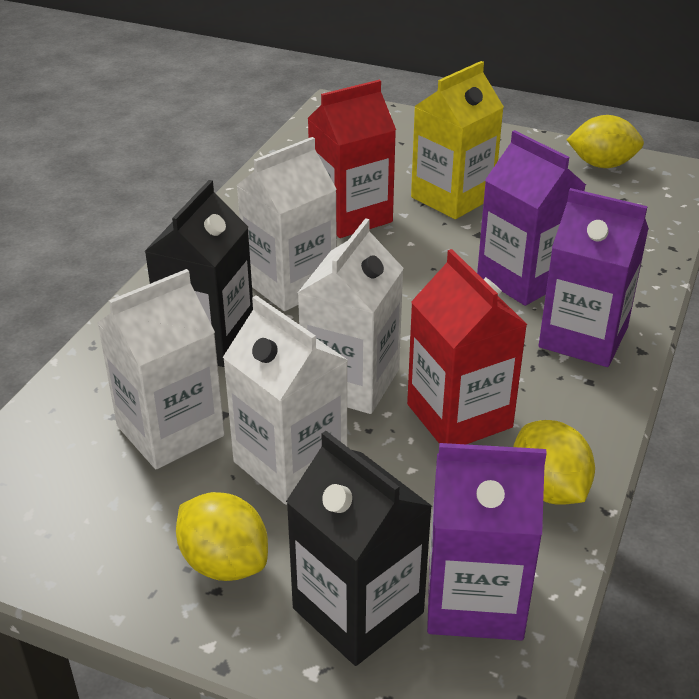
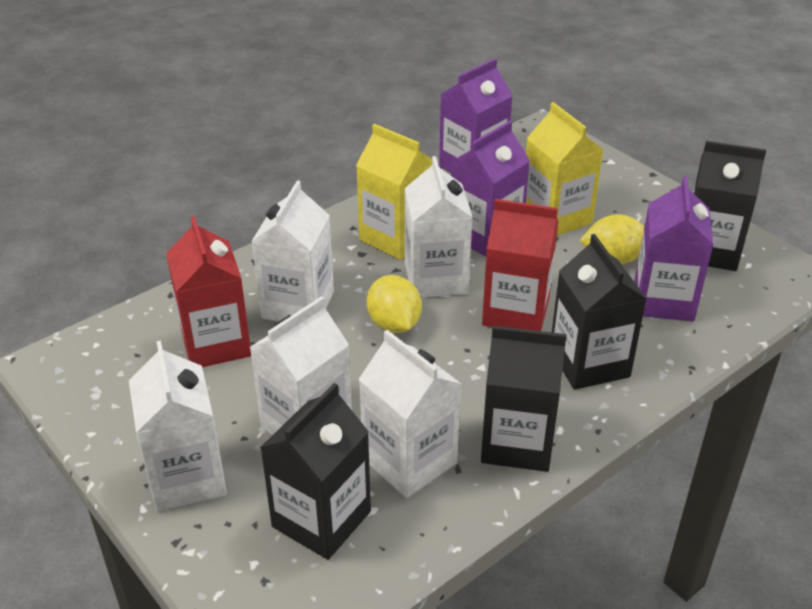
black carton: 2 -> 4
white carton: 4 -> 5
yellow carton: 1 -> 2
yellow lemon: 3 -> 2

